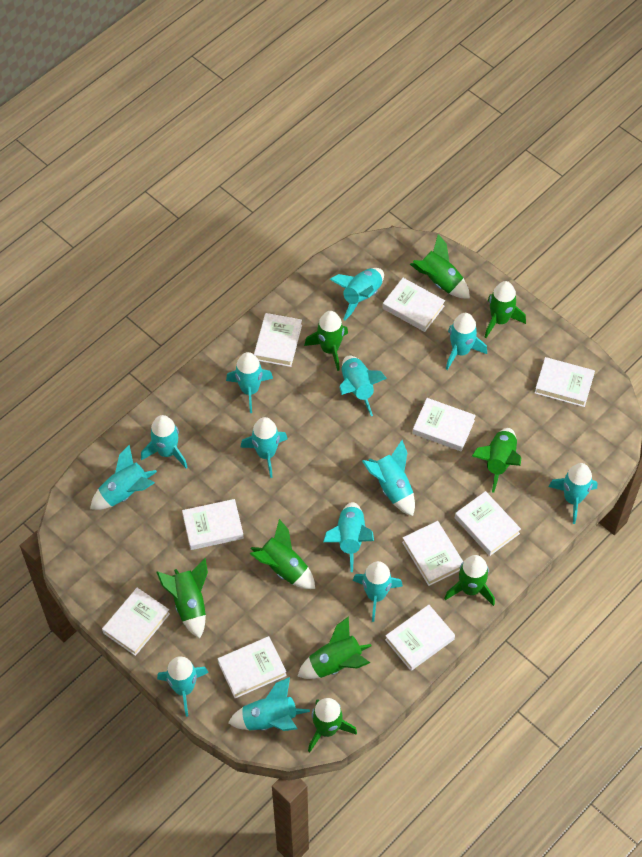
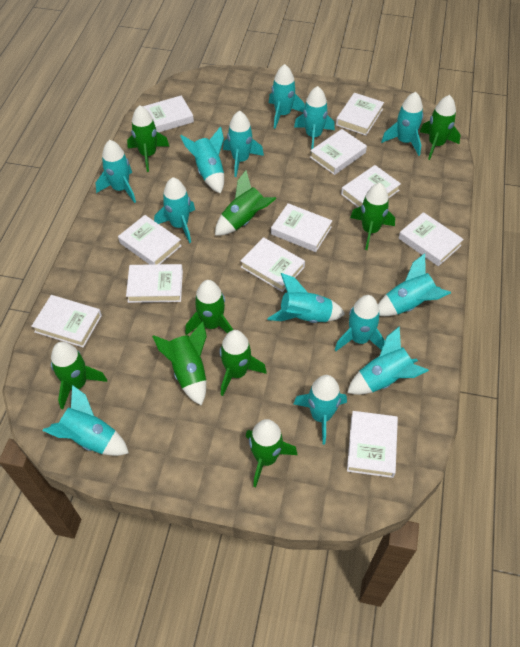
white book: 10 -> 11

